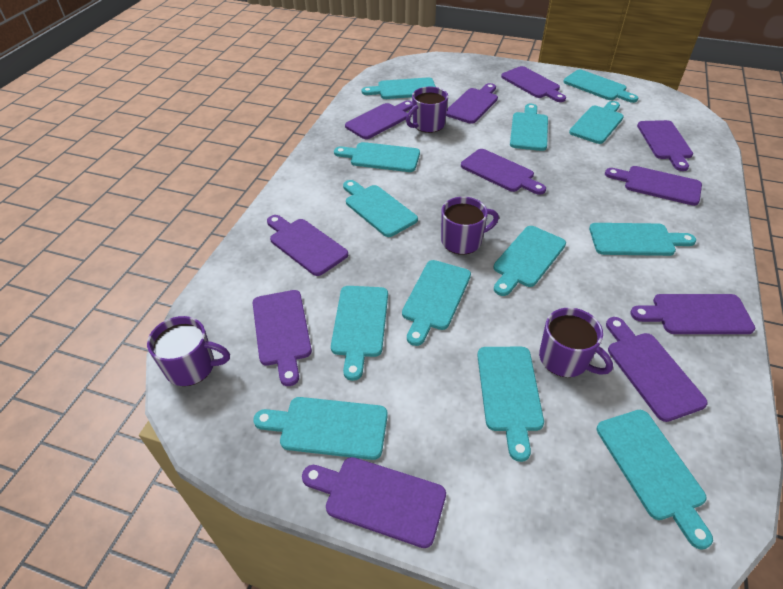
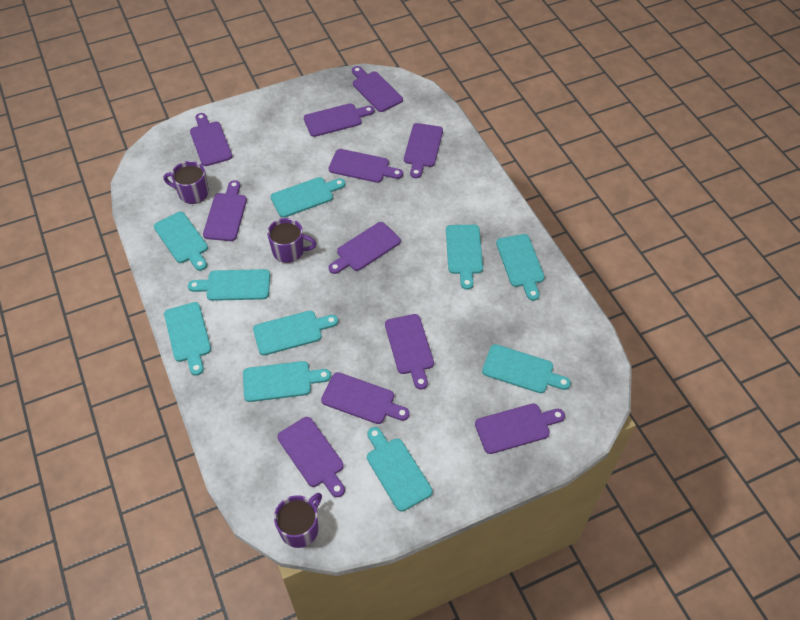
purple mug: 4 -> 3
turquoise cutting board: 13 -> 10

